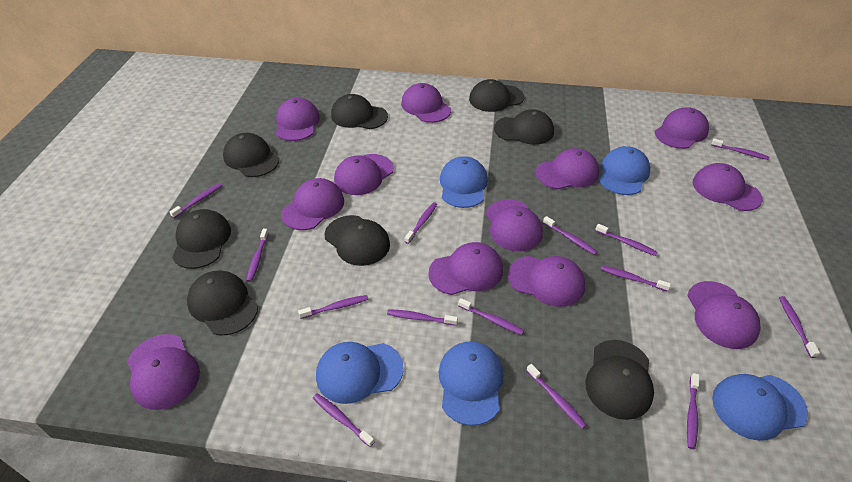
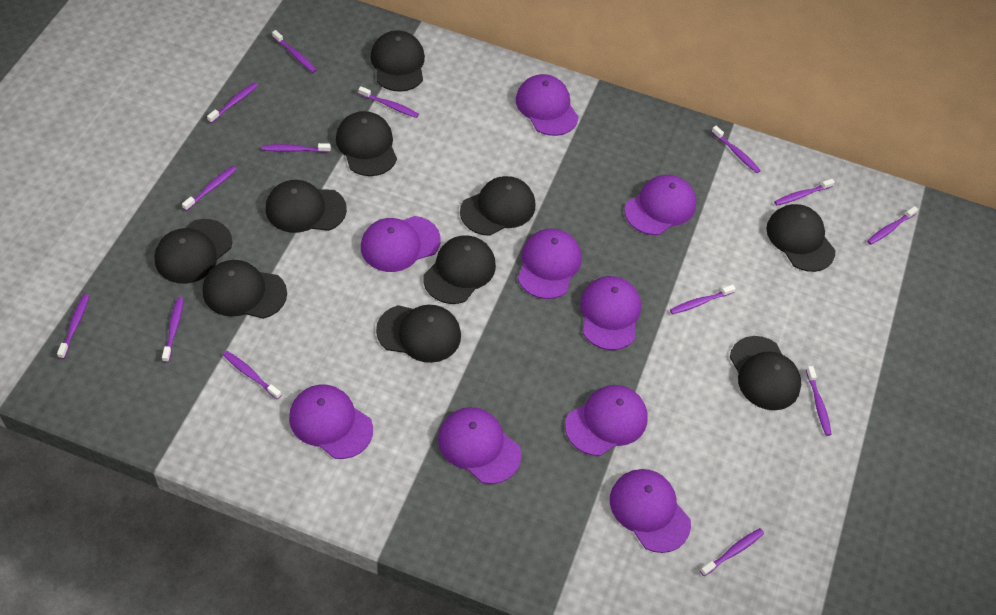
black cap: 8 -> 10
blue cap: 5 -> 0
purple cap: 12 -> 9

